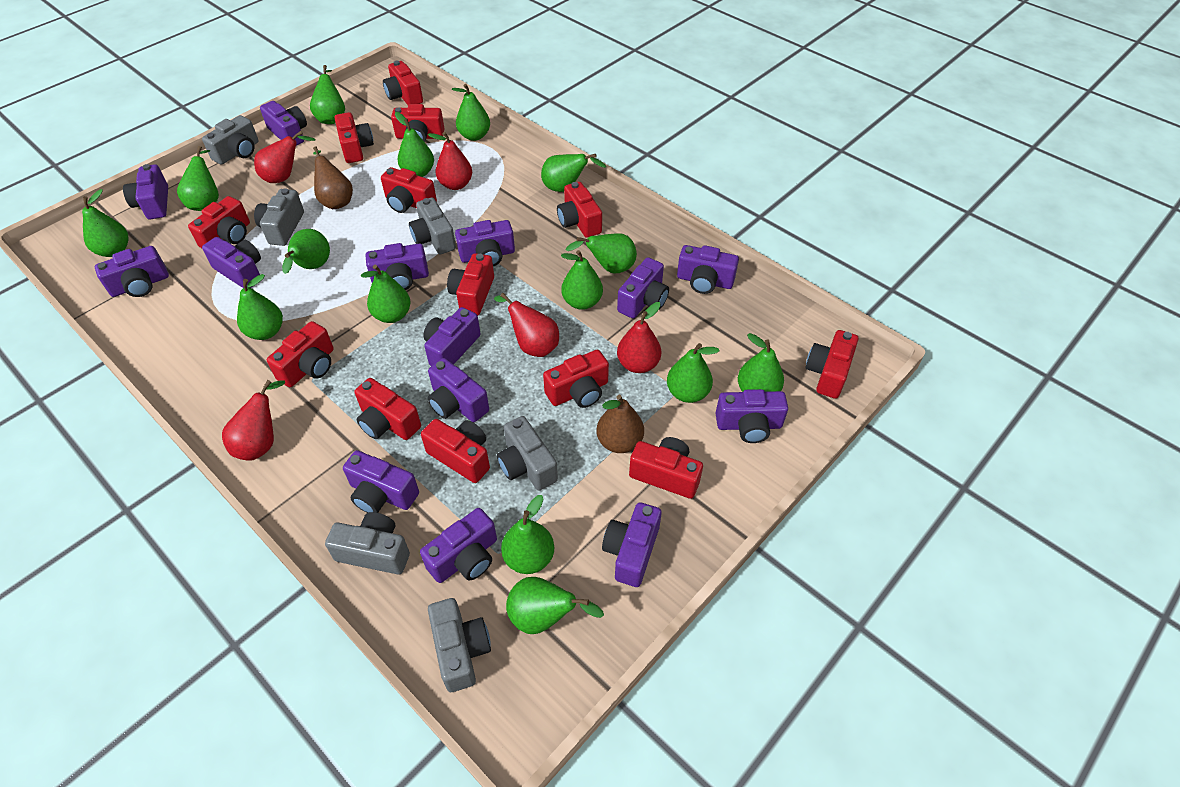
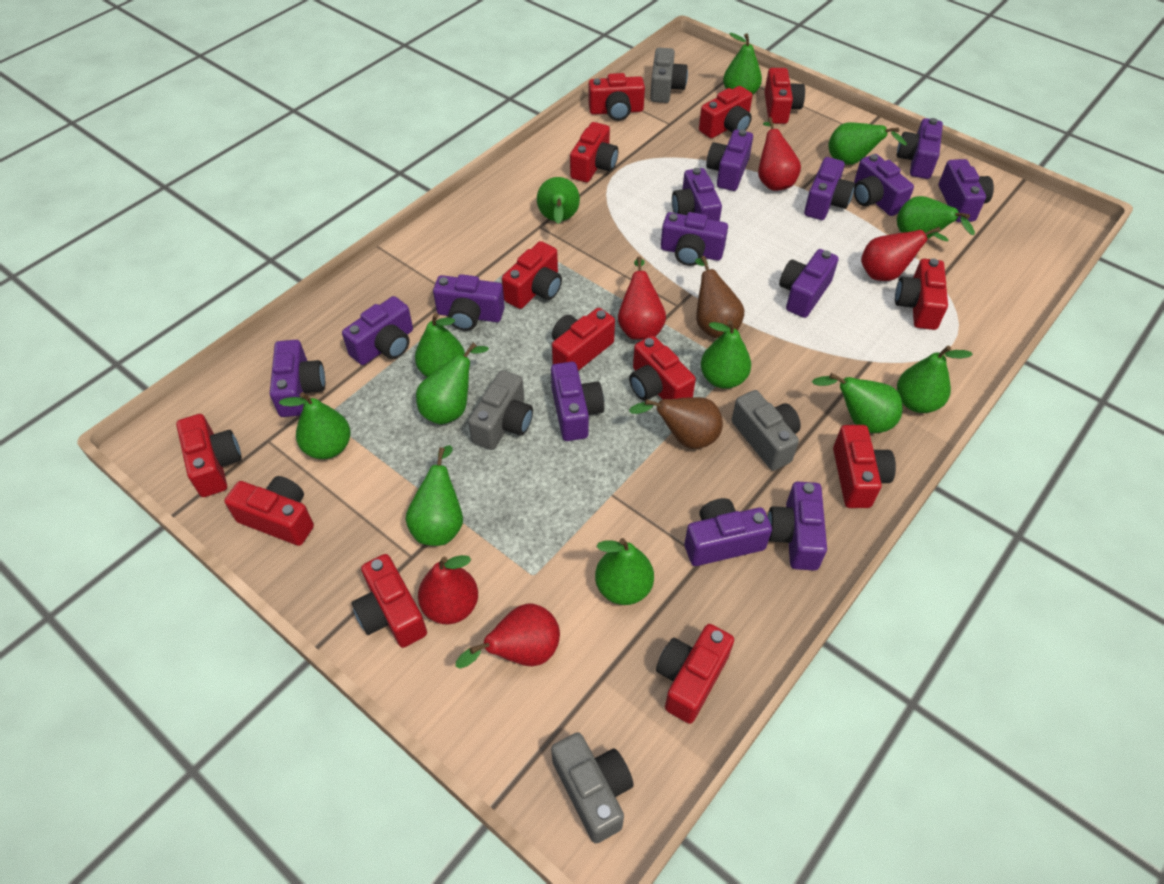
green pear: 15 -> 12
grey camera: 6 -> 4

